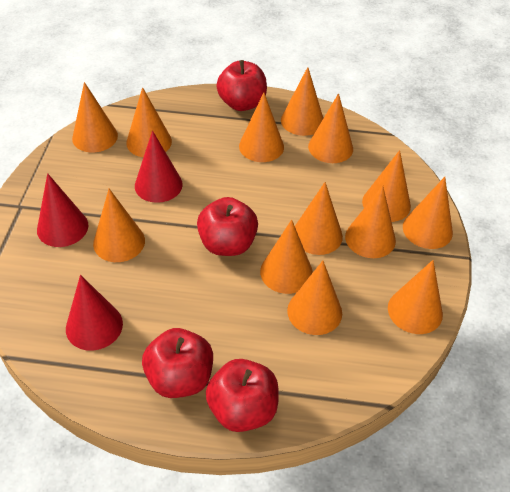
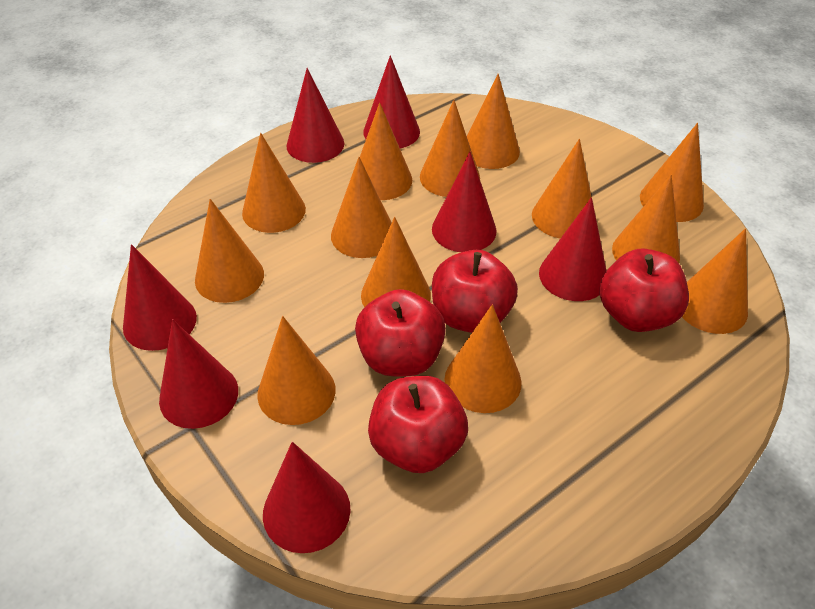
red cone: 3 -> 7

